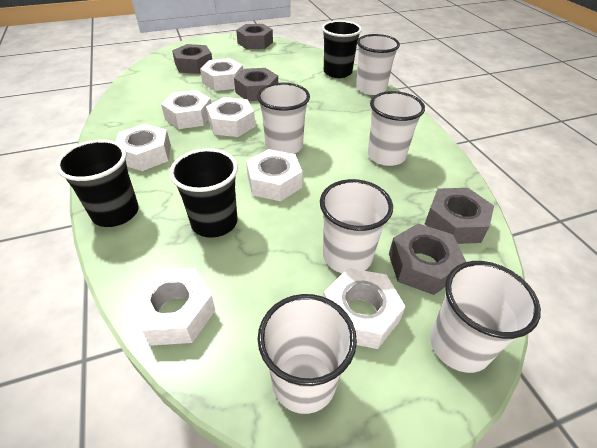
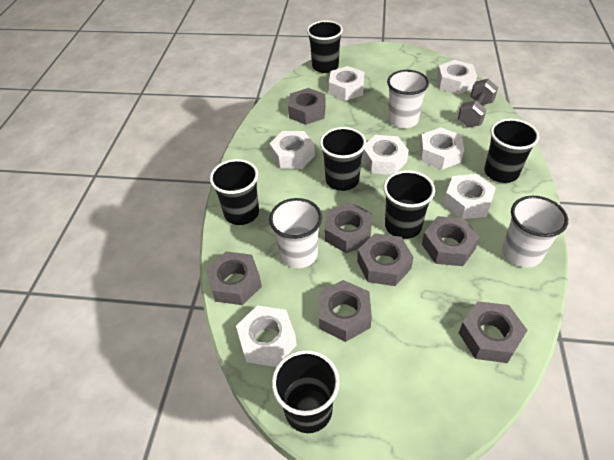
black cup: 3 -> 6
grey dumbbell: 0 -> 1
grey nut: 5 -> 7
white cup: 6 -> 3

